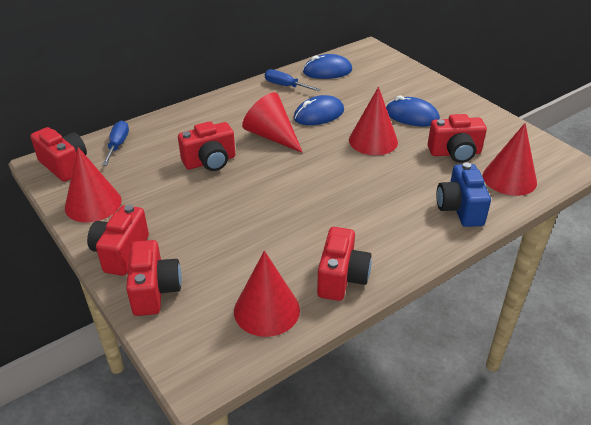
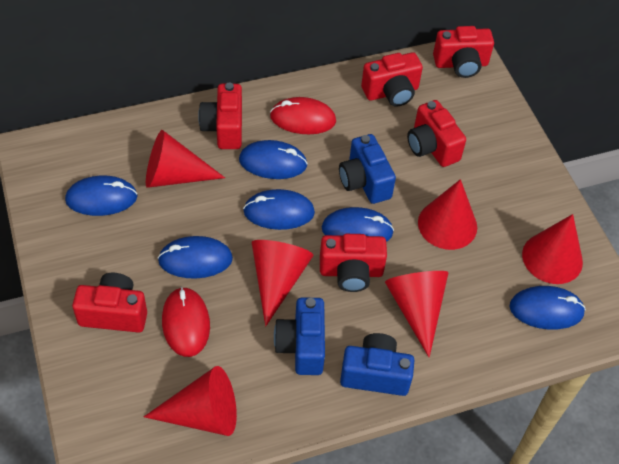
blue camera: 1 -> 3
blue mouse: 3 -> 6
blue screwdriver: 2 -> 0
red cone: 5 -> 6
red mouse: 0 -> 2

